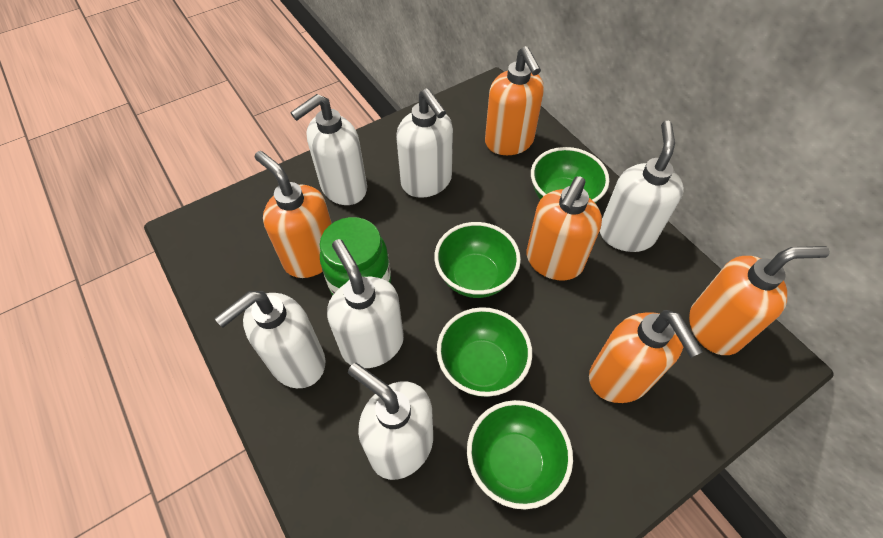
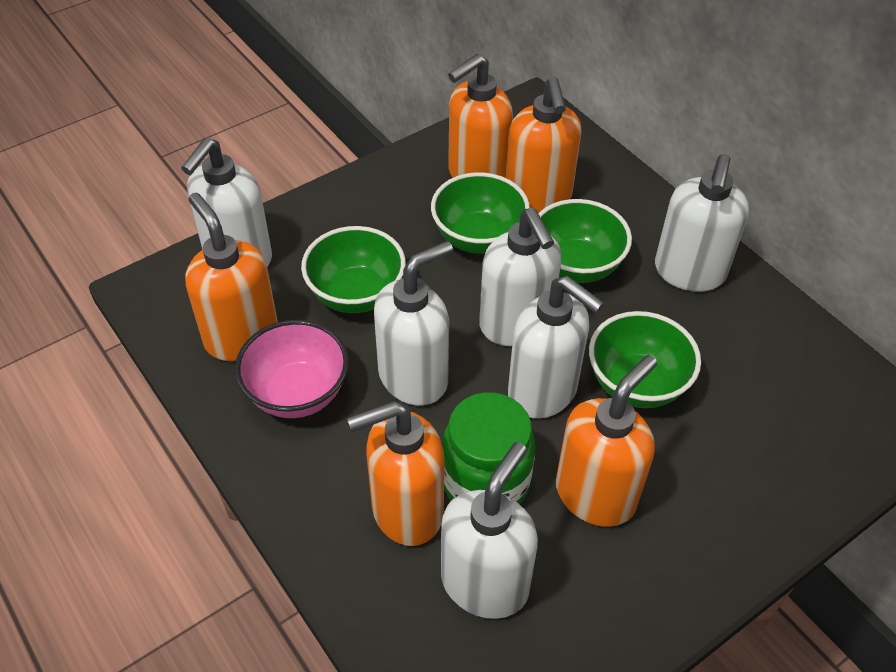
pink bowl: 0 -> 1

